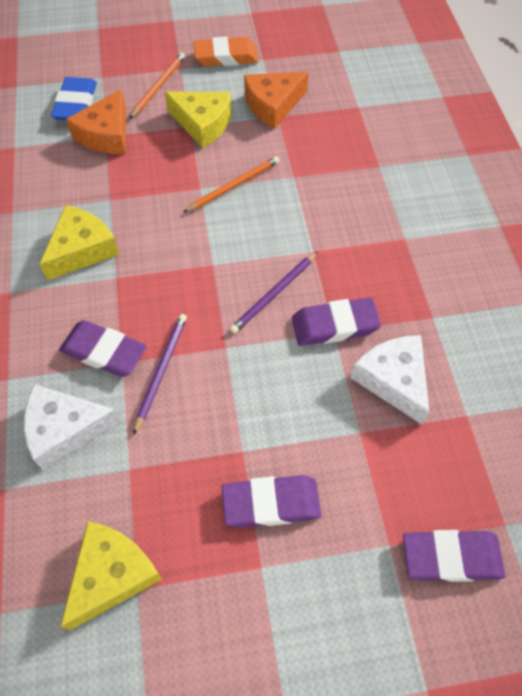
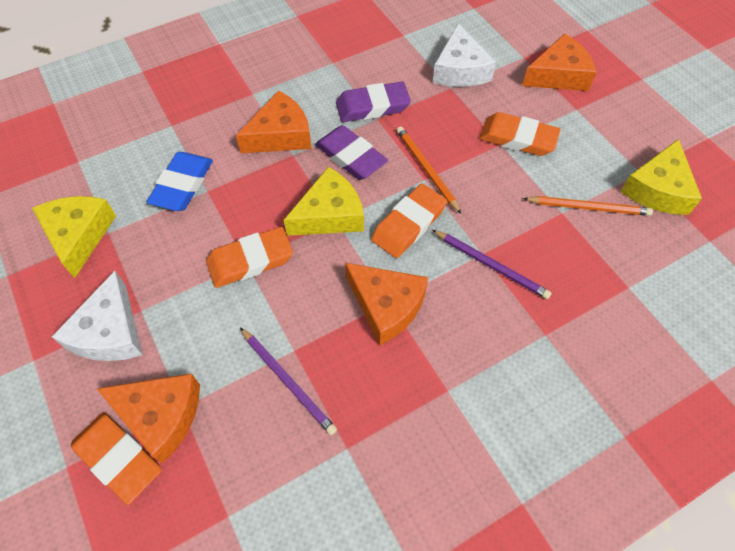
orange cheese: 2 -> 4
orange eraser: 1 -> 4
purple eraser: 4 -> 2

